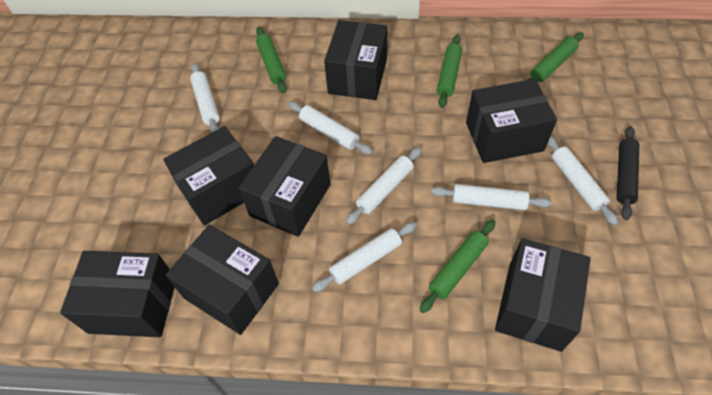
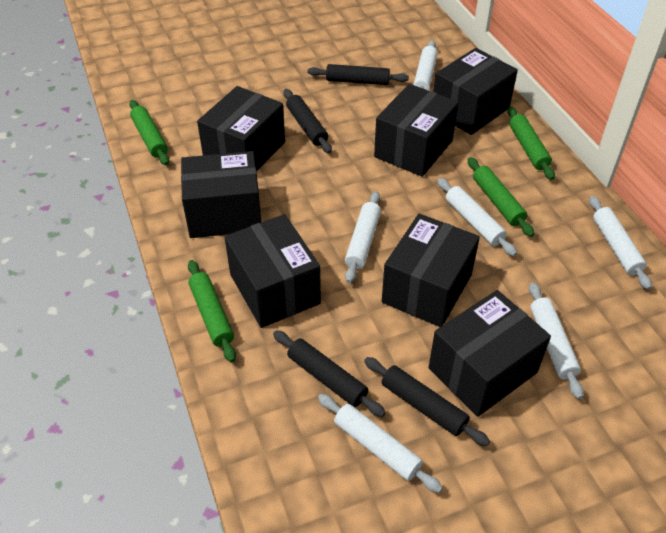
black rolling pin: 1 -> 4

